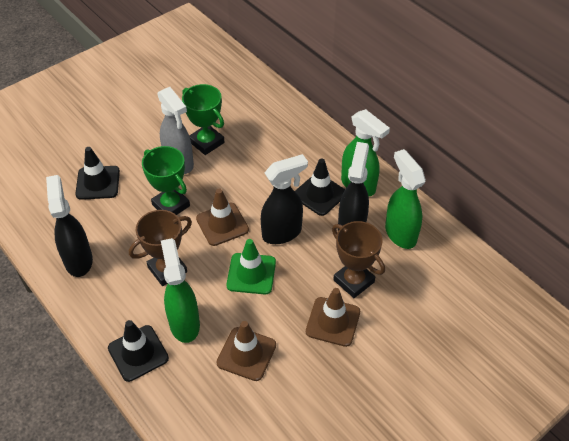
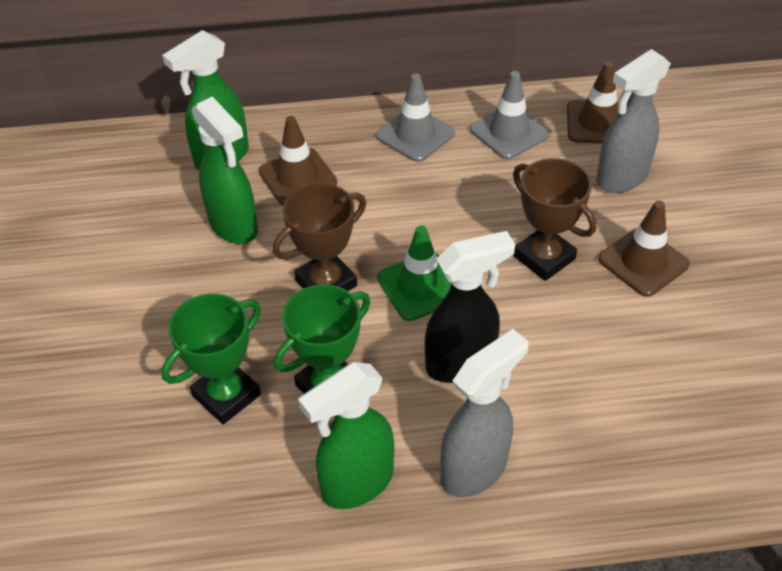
black spray bottle: 3 -> 1
black traffic cone: 3 -> 0
grey spray bottle: 1 -> 2
grey traffic cone: 0 -> 2

